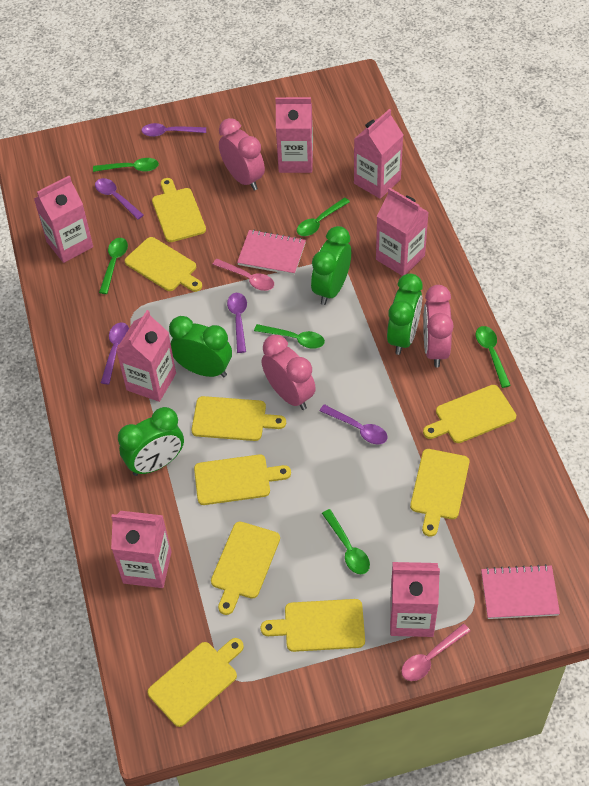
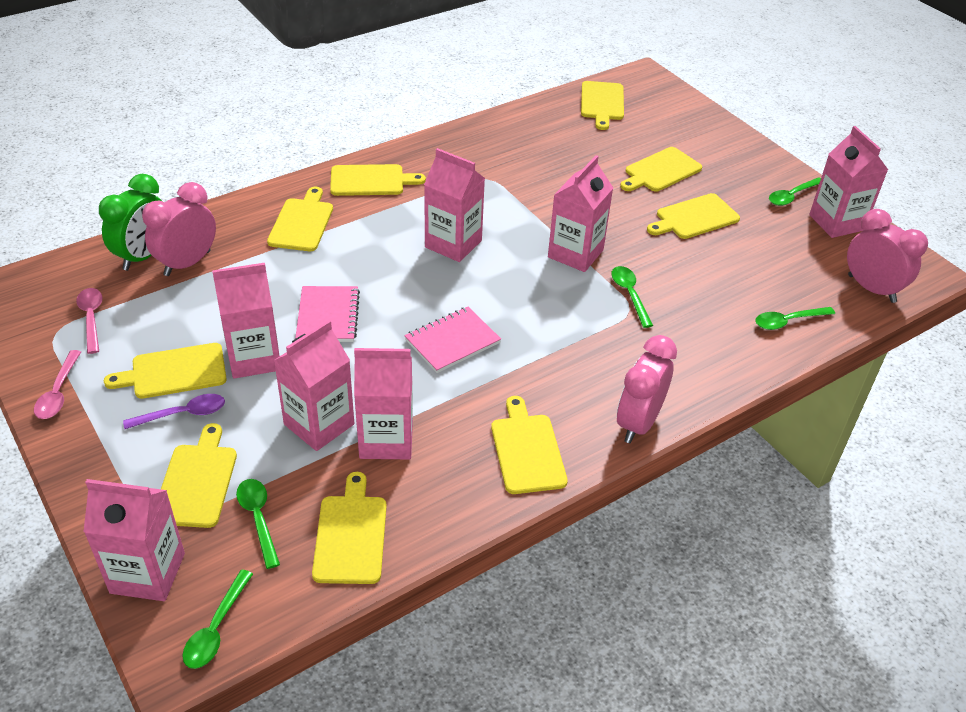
green clock: 4 -> 1
green spoon: 6 -> 5
purple spoon: 5 -> 1

